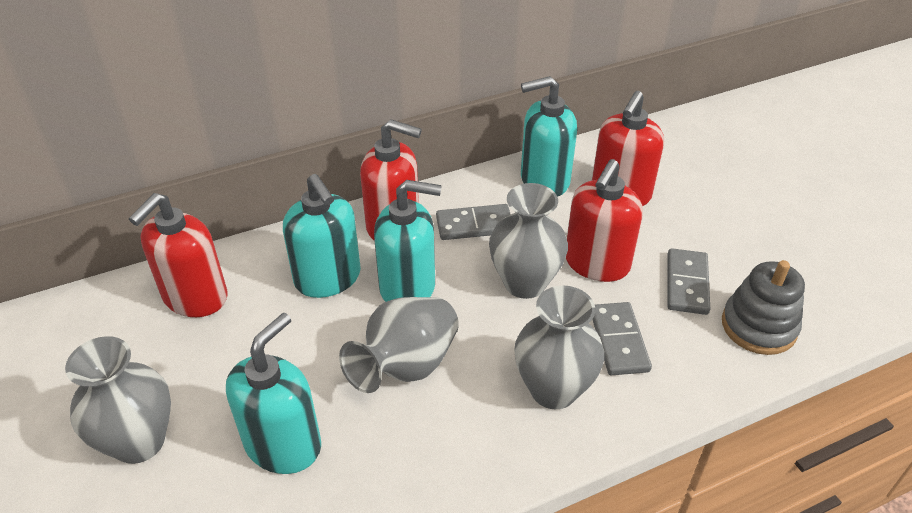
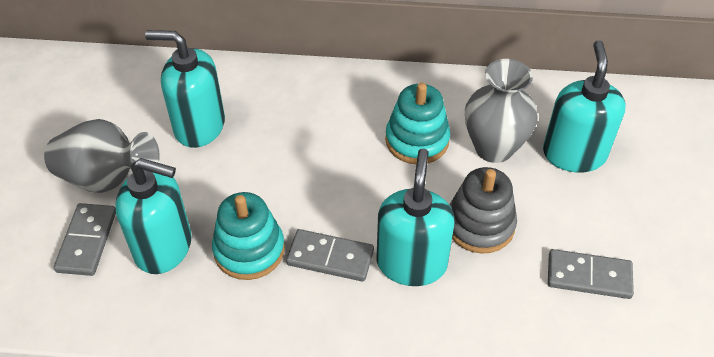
grey vase: 4 -> 2
red soap dispenser: 4 -> 0
turquoise stacking toy: 0 -> 2

